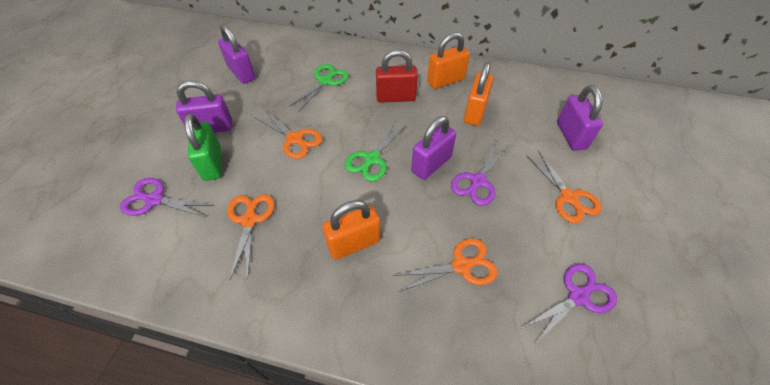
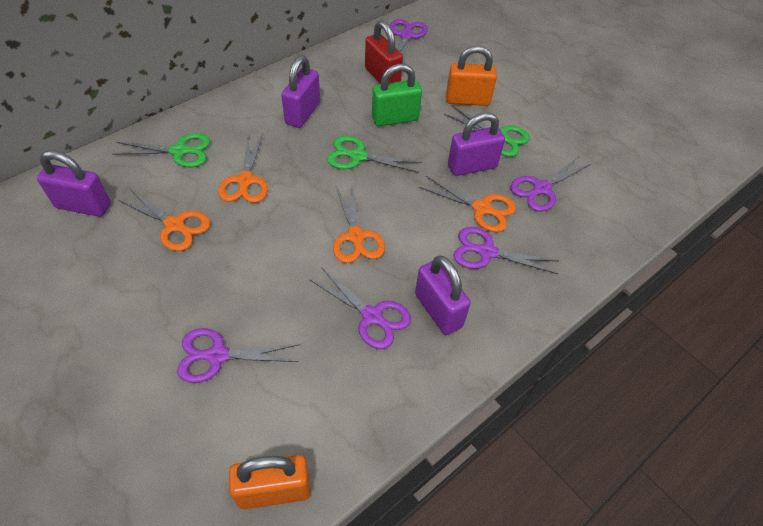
green scissors: 2 -> 3
orange padlock: 3 -> 2
purple scissors: 3 -> 5

